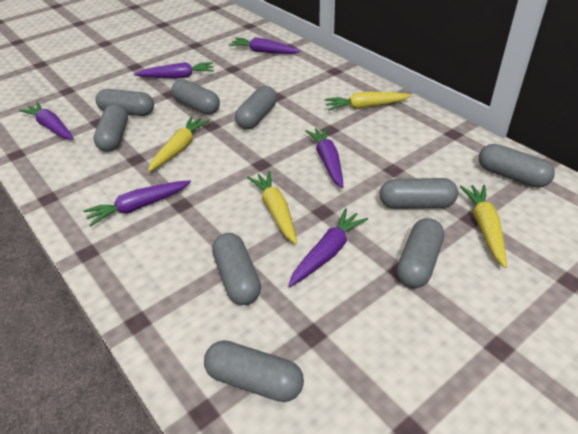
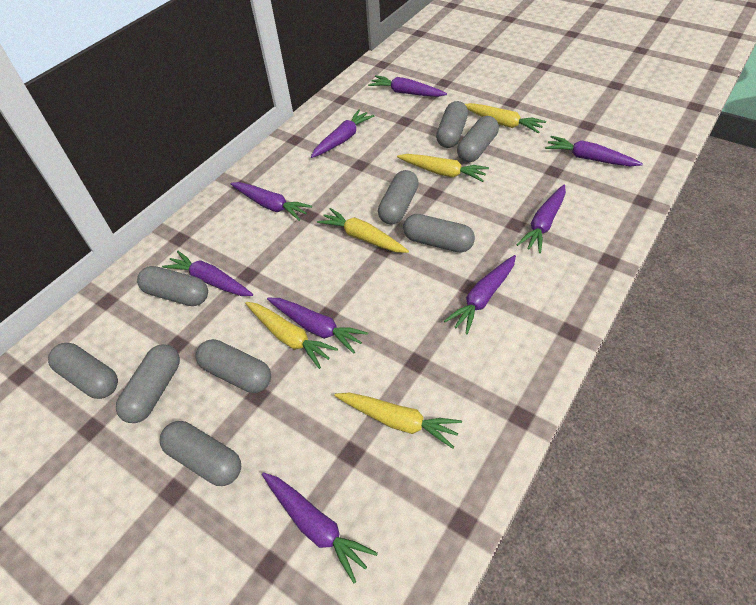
purple carrot: 6 -> 9
yellow carrot: 4 -> 5

